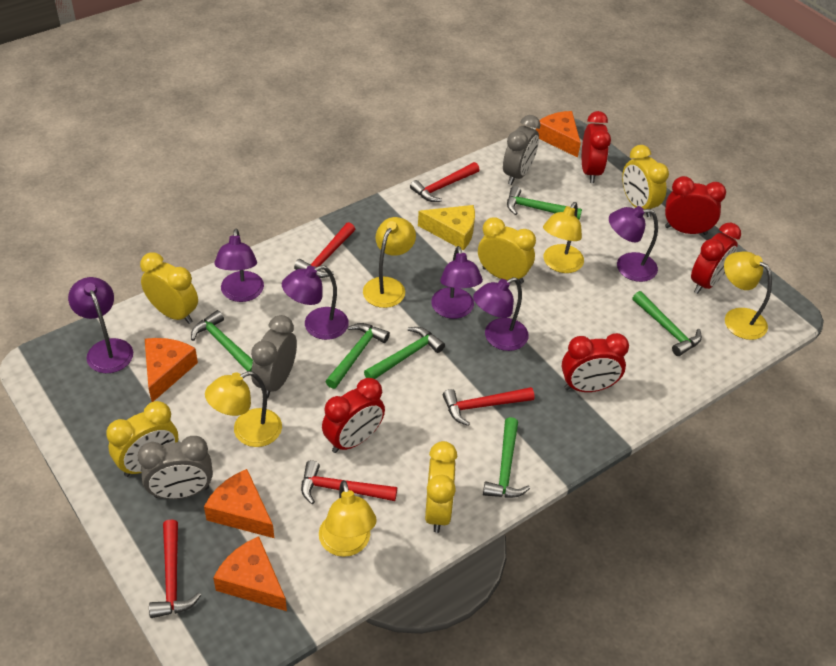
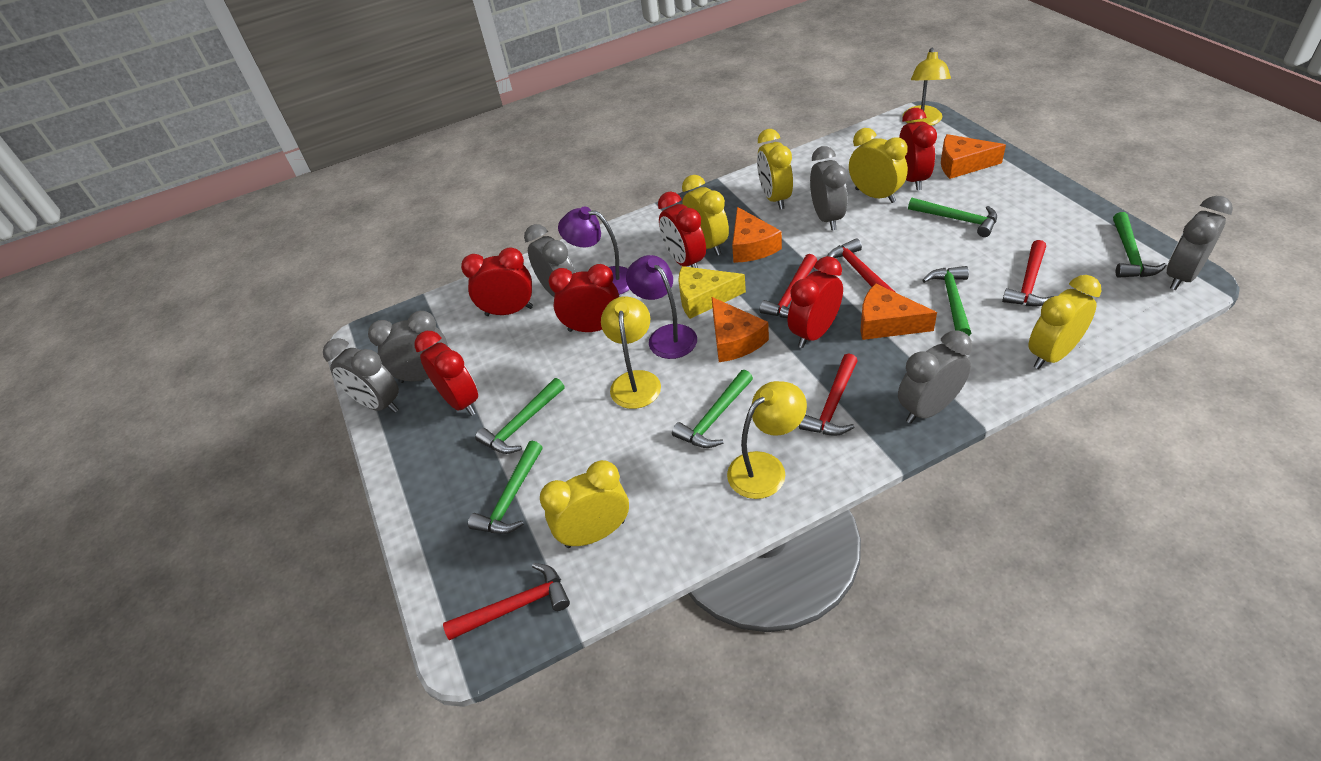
grey clock: 3 -> 6
purple lamp: 6 -> 2
red clock: 5 -> 6
yellow lamp: 5 -> 3

